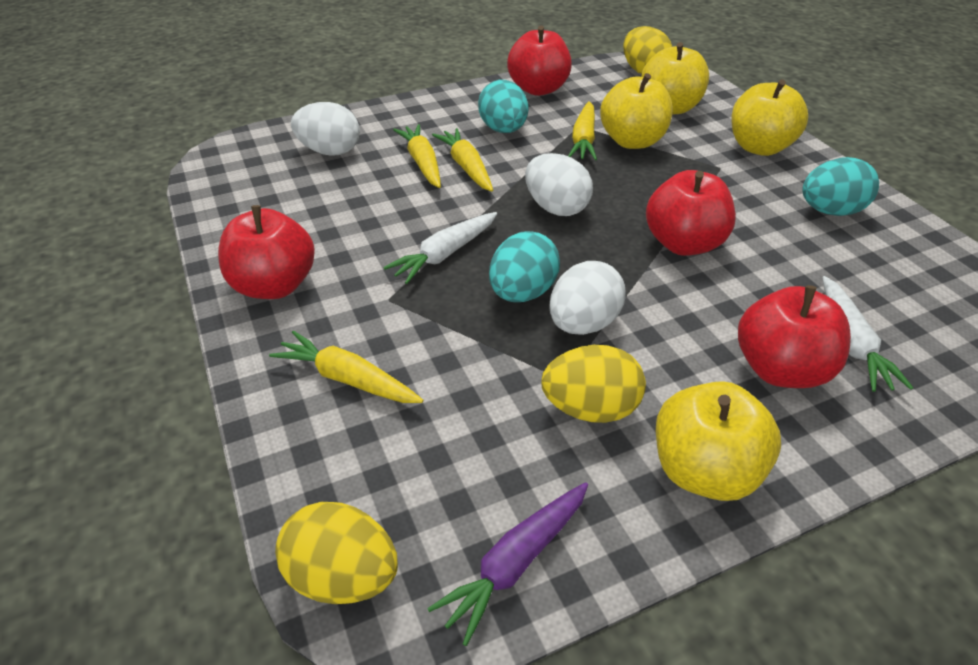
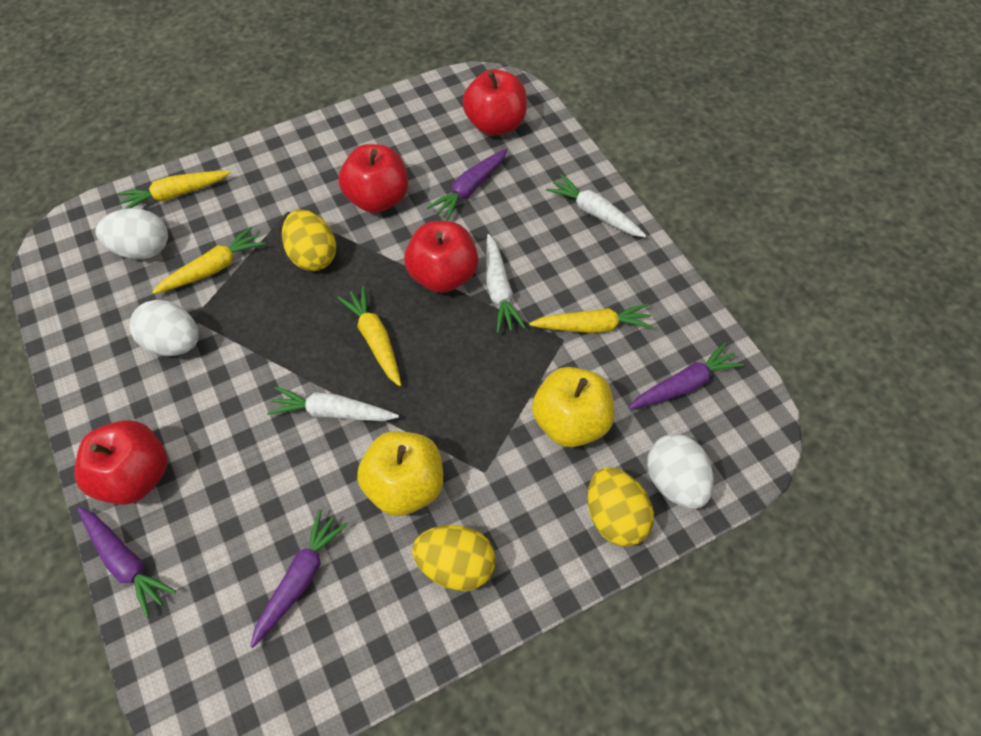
purple carrot: 1 -> 4
turquoise egg: 3 -> 0
white carrot: 2 -> 3
yellow apple: 4 -> 2

